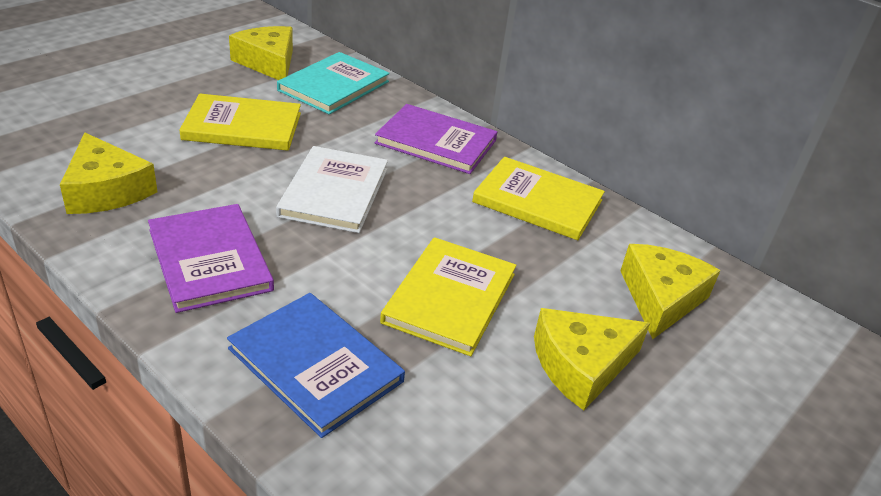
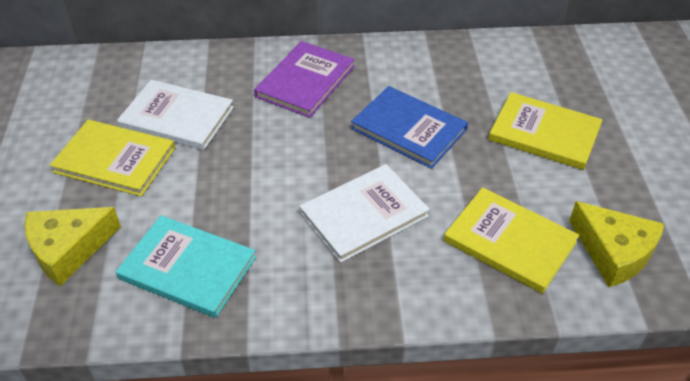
purple book: 2 -> 1
white book: 1 -> 2
yellow cheese: 4 -> 2

